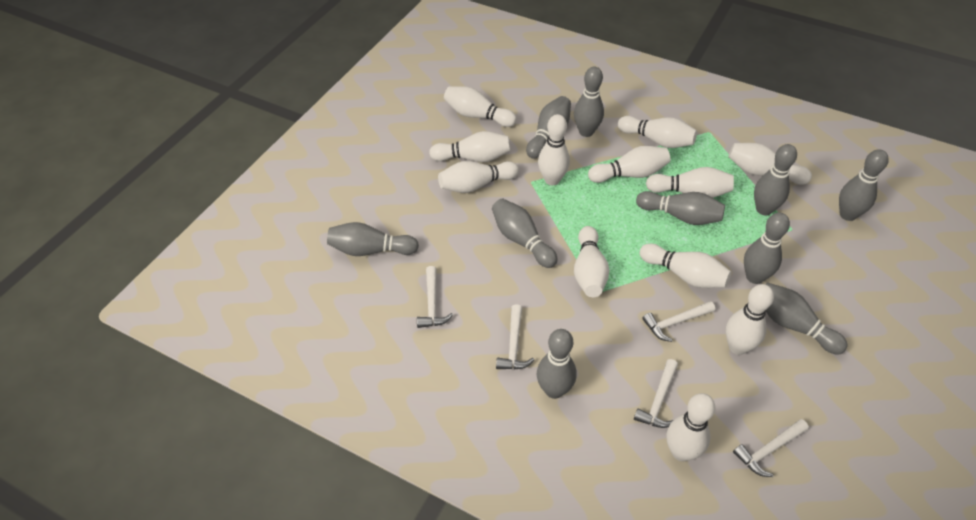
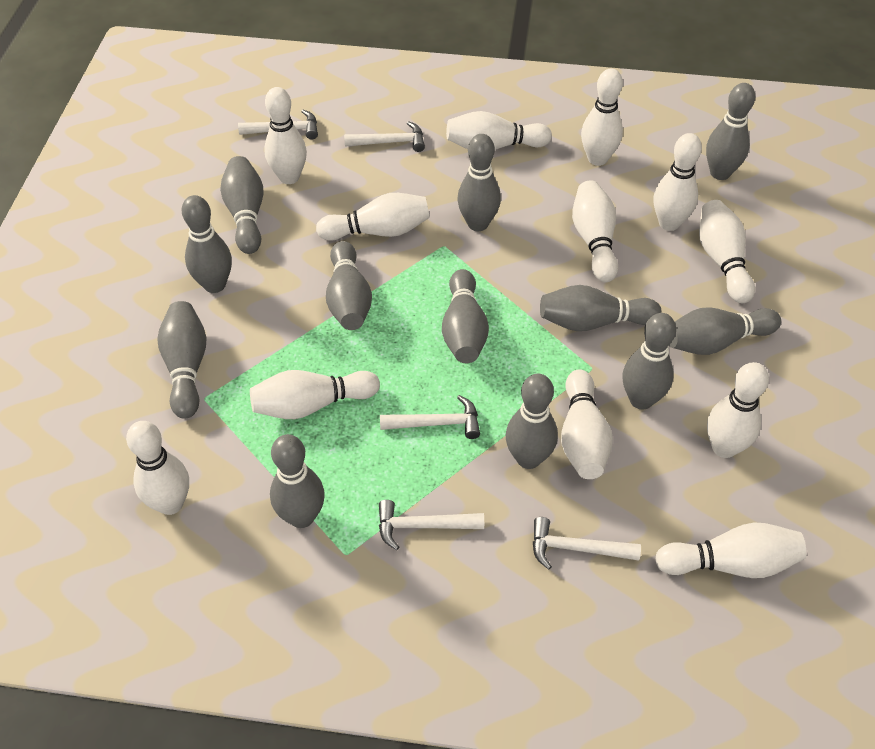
grey bowling pin: 10 -> 12

